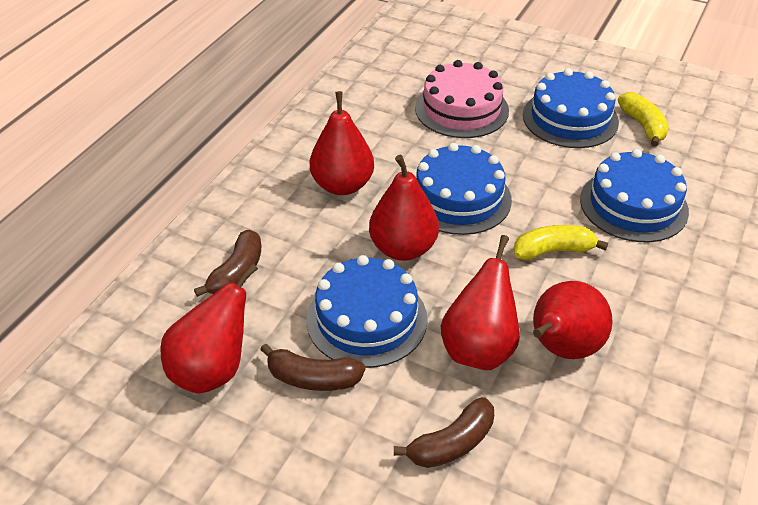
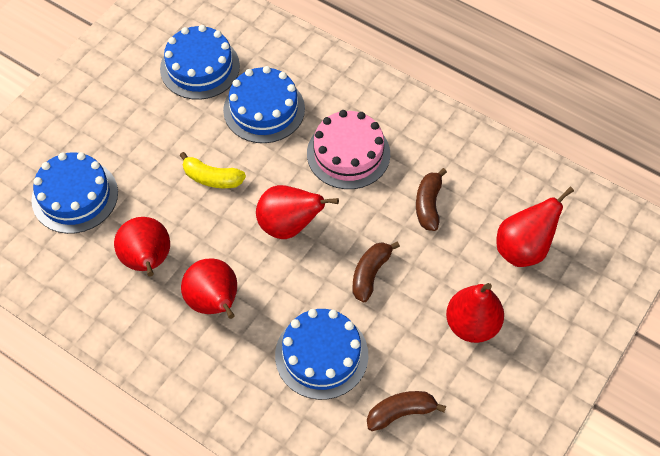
yellow banana: 2 -> 1

